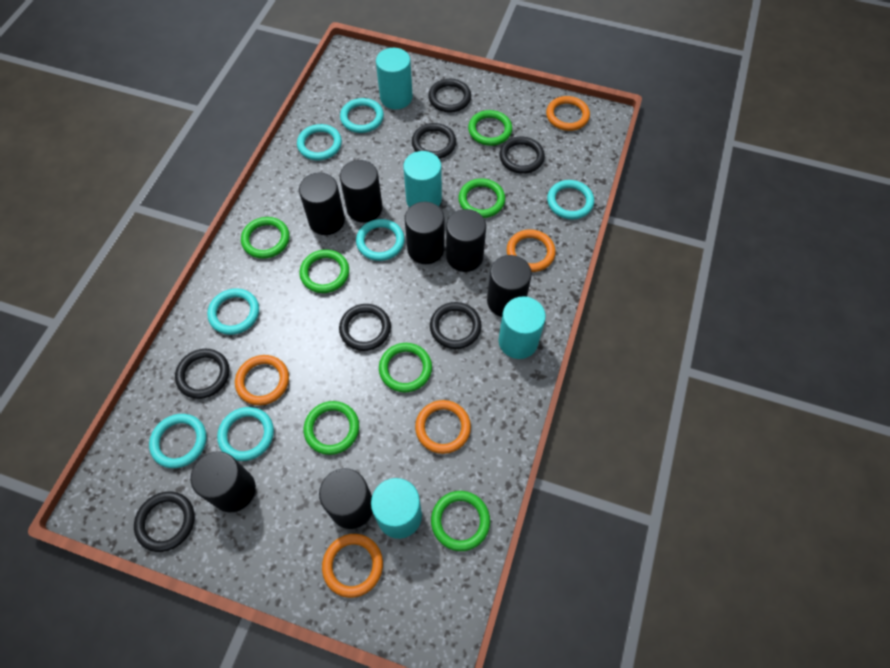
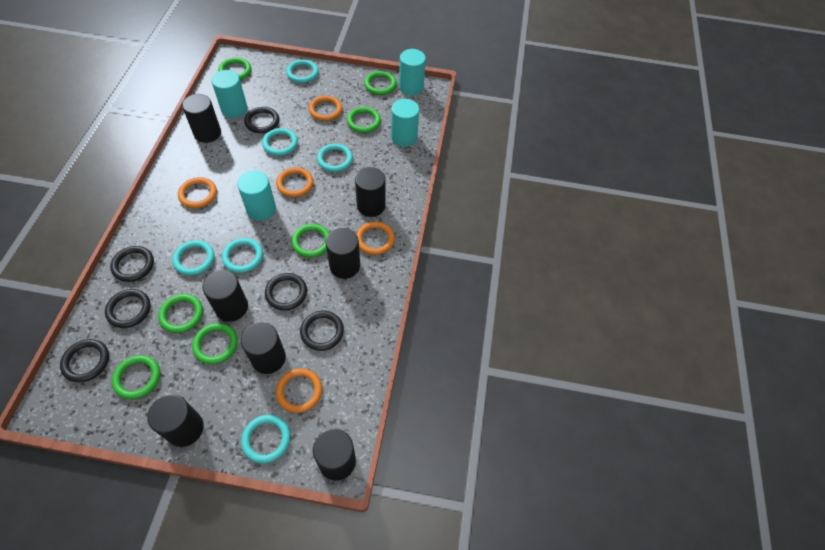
black ring: 7 -> 6
turquoise ring: 7 -> 6

